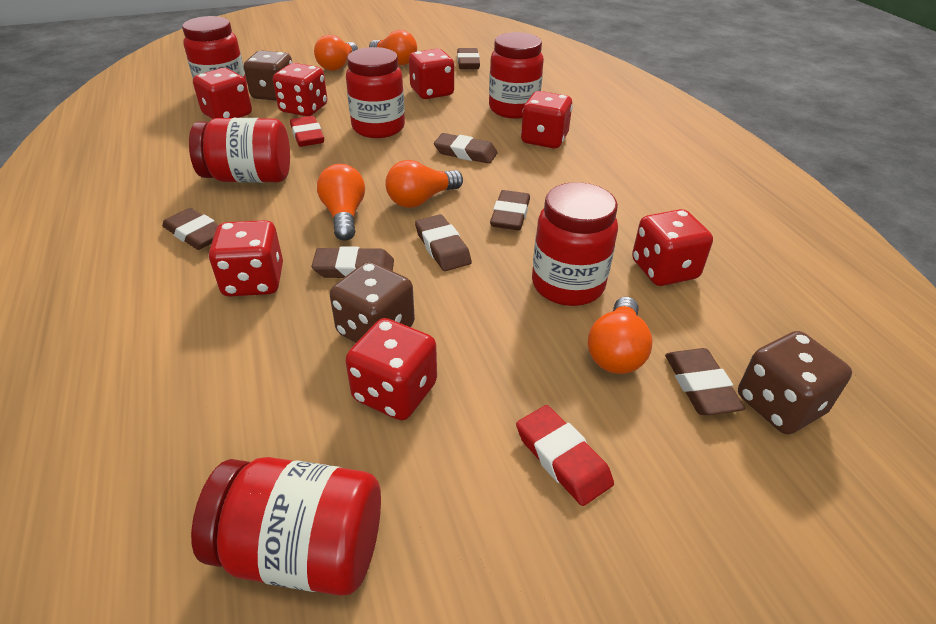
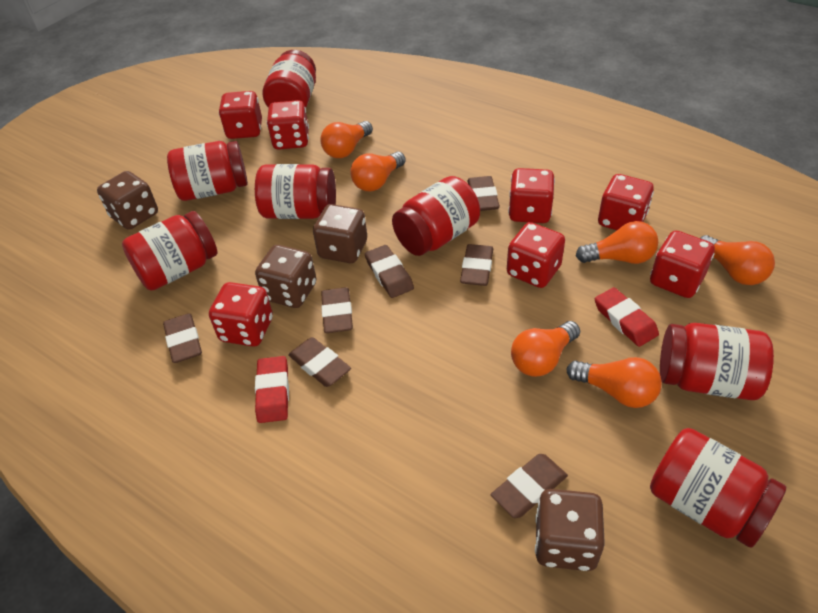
brown dice: 3 -> 4
orange light bulb: 5 -> 6
red jar: 6 -> 7

